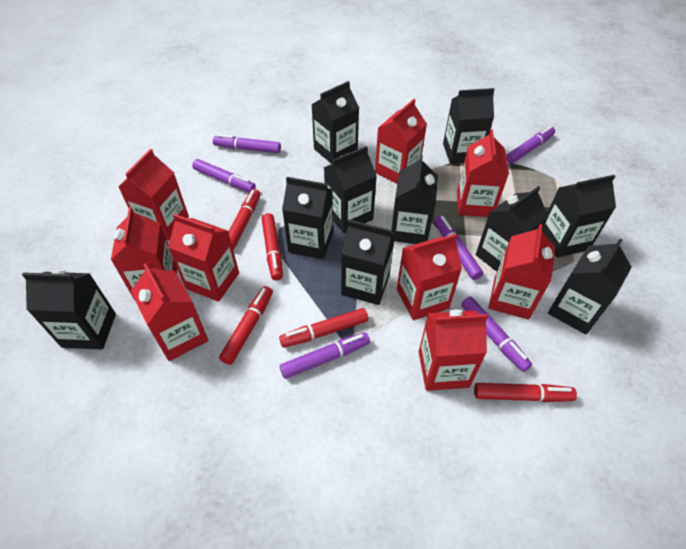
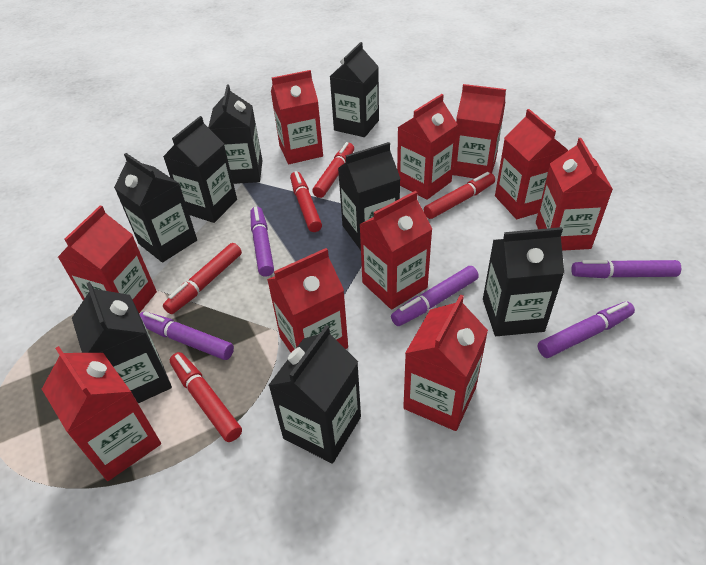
black carton: 10 -> 8
purple marker: 6 -> 5
red carton: 9 -> 10

